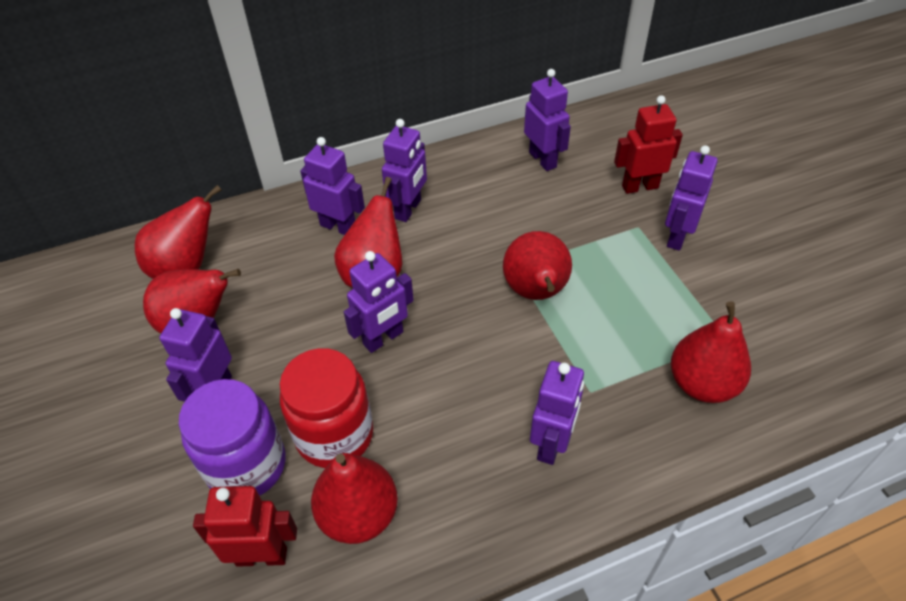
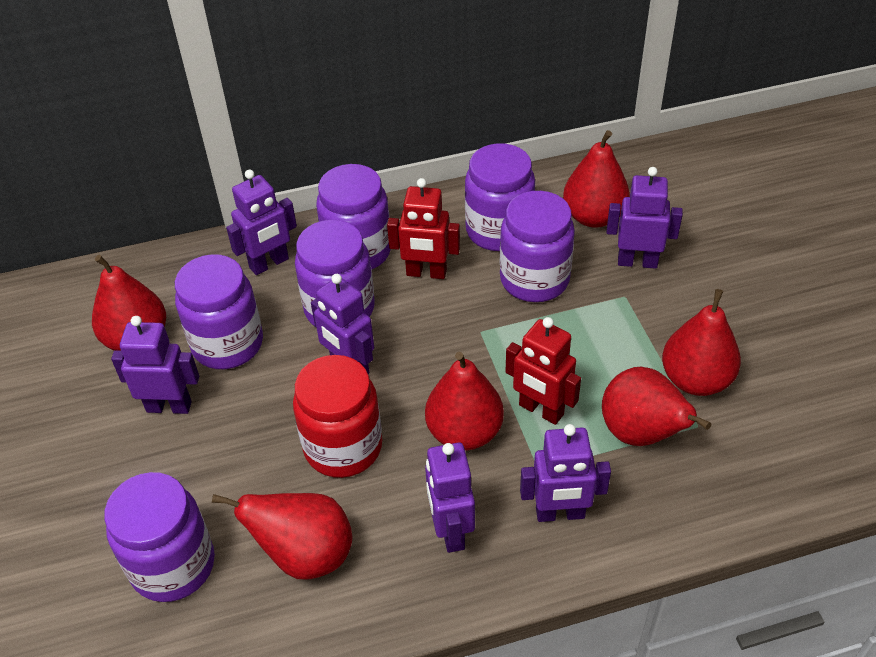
purple jar: 1 -> 6
purple robot: 7 -> 6

